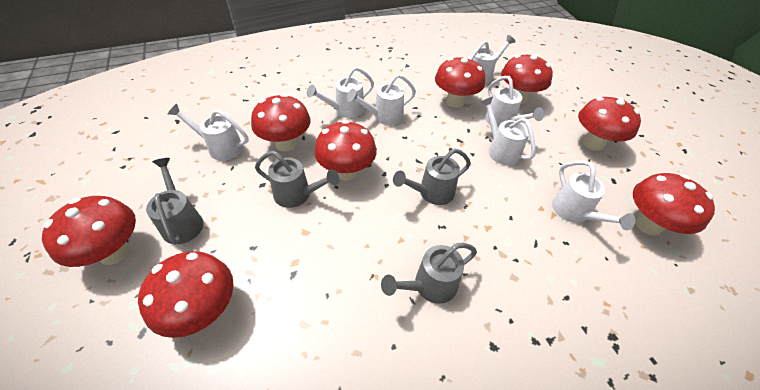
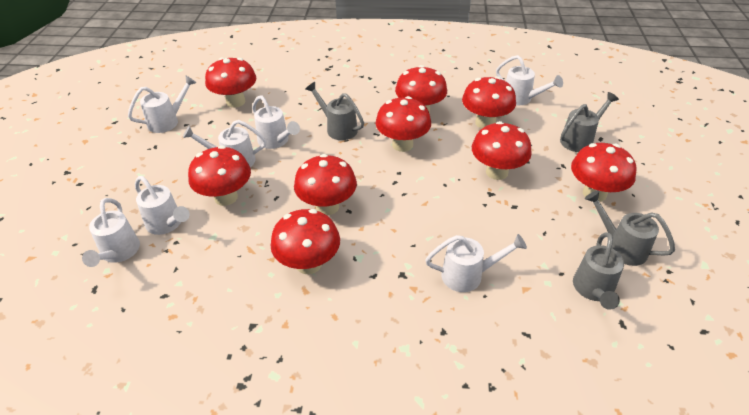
red mushroom: 8 -> 9

